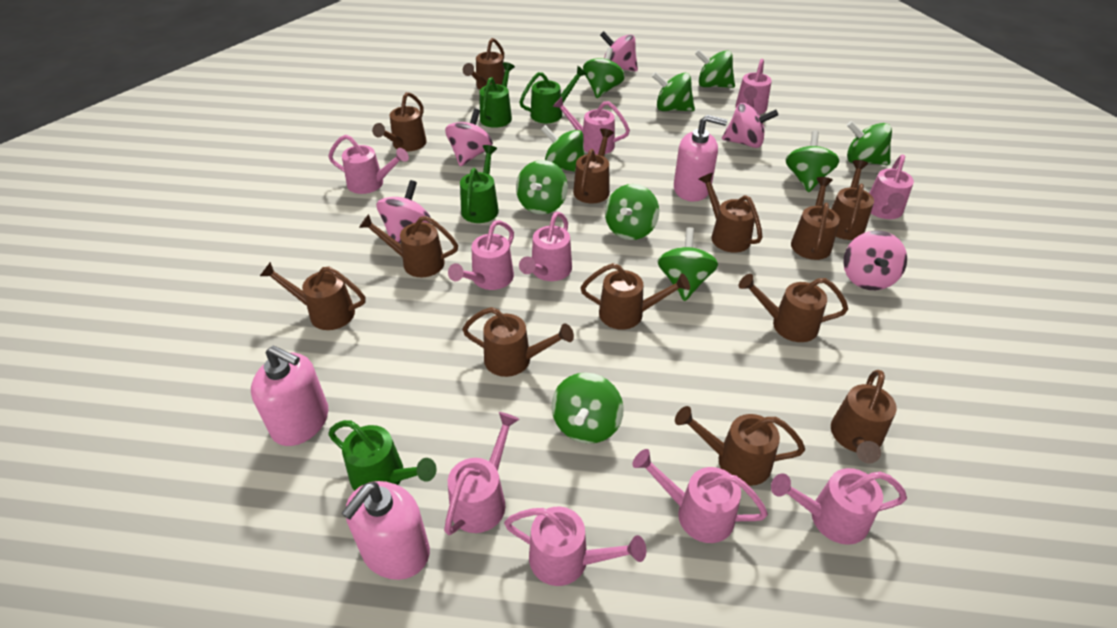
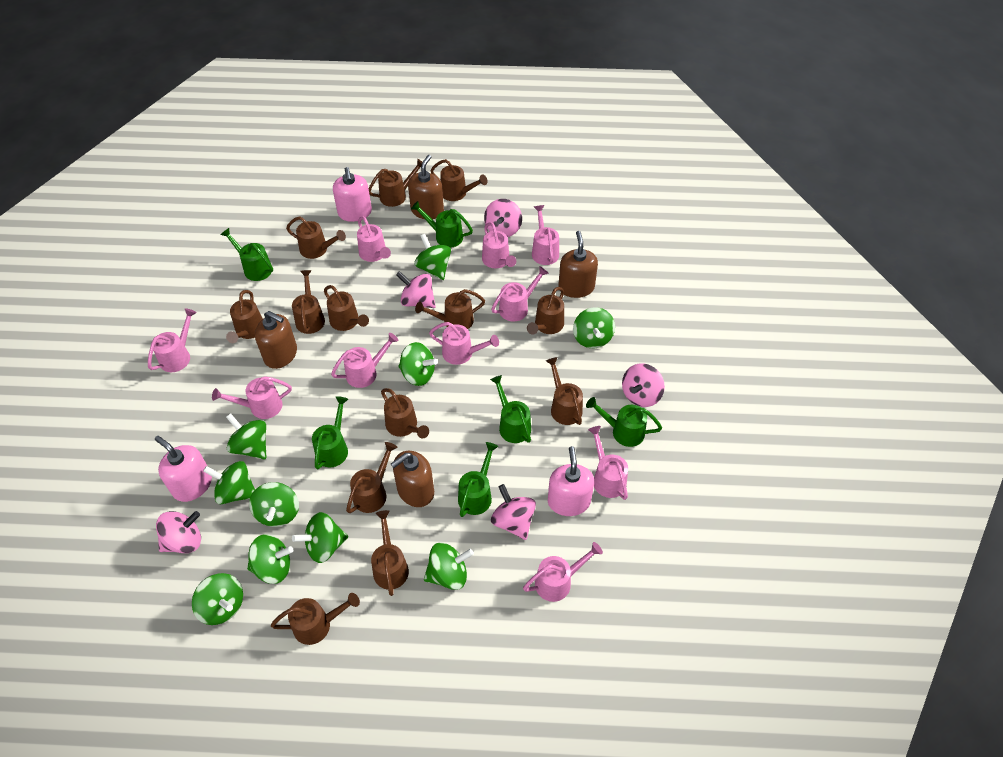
brown soap dispenser: 0 -> 4
green watering can: 4 -> 6

